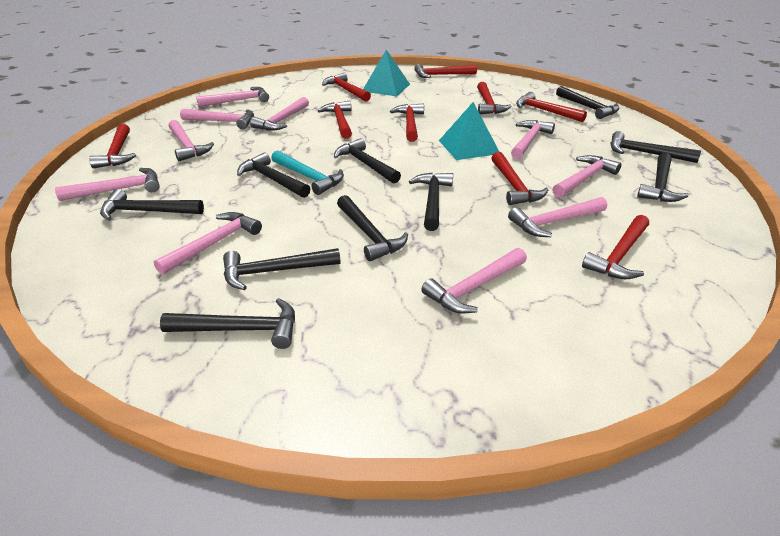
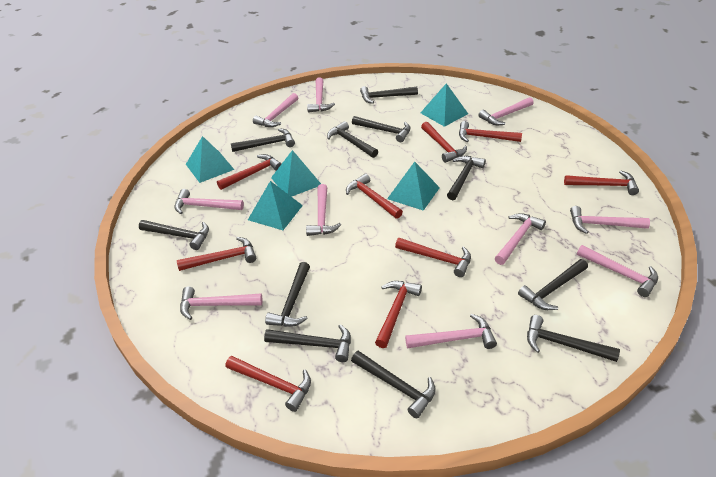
black hammer: 10 -> 11
turquoise hammer: 1 -> 0
turquoise pyramid: 2 -> 5

